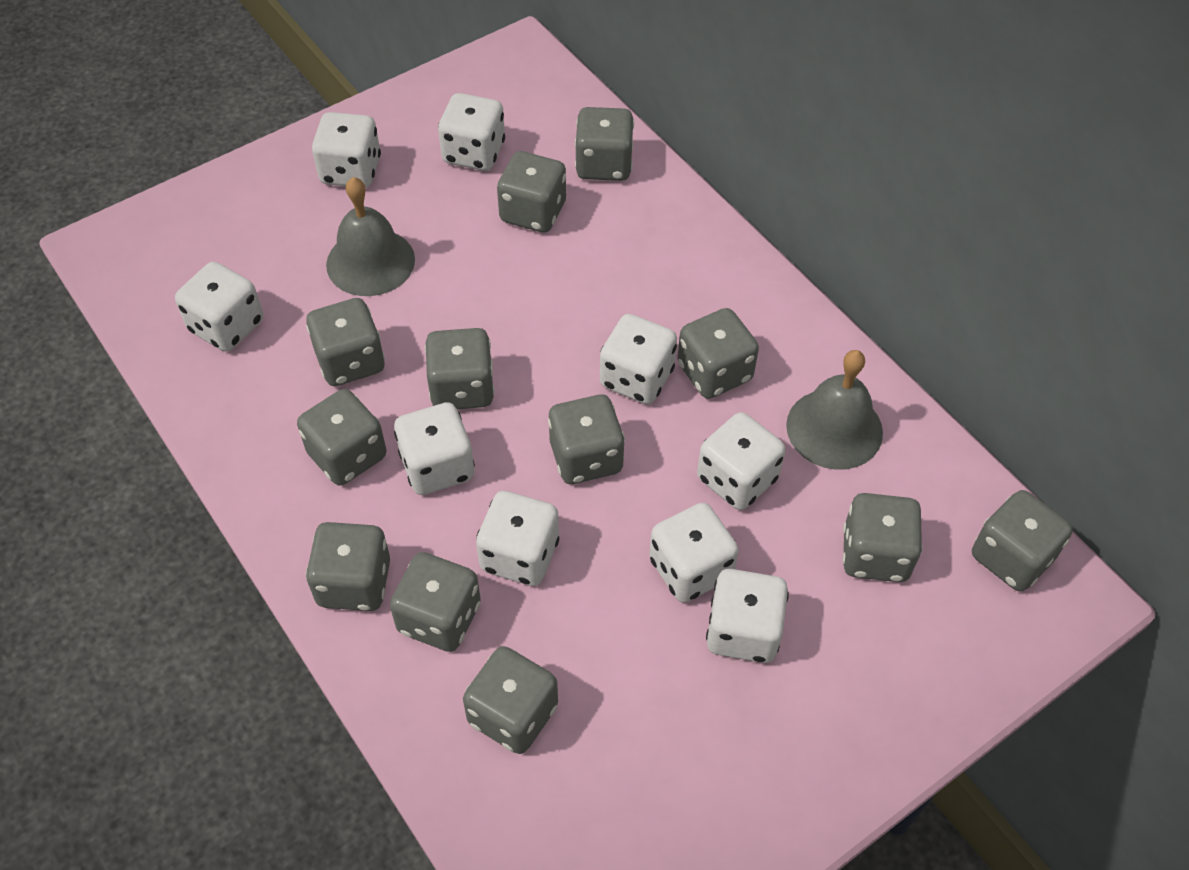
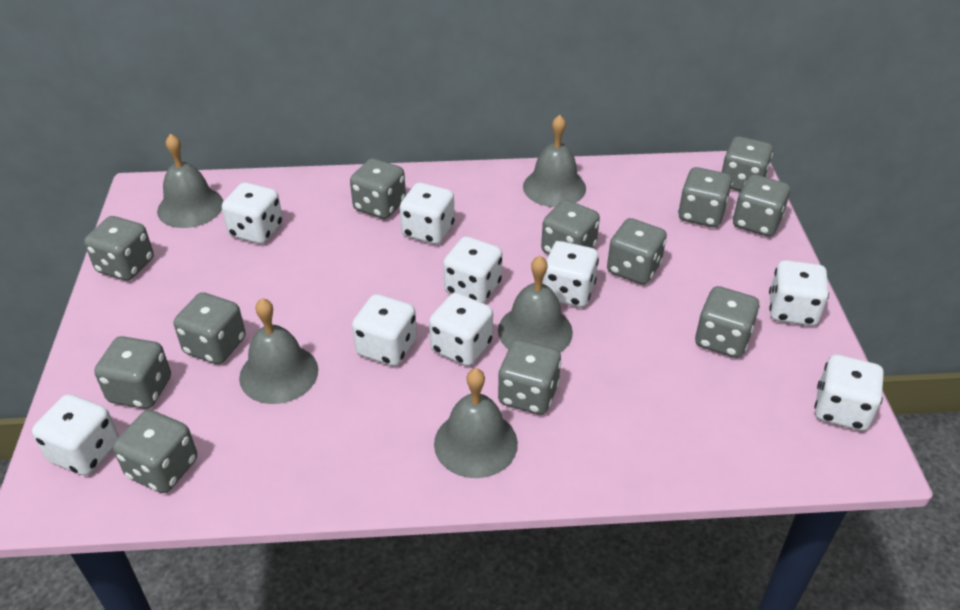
grey bell: 2 -> 5

